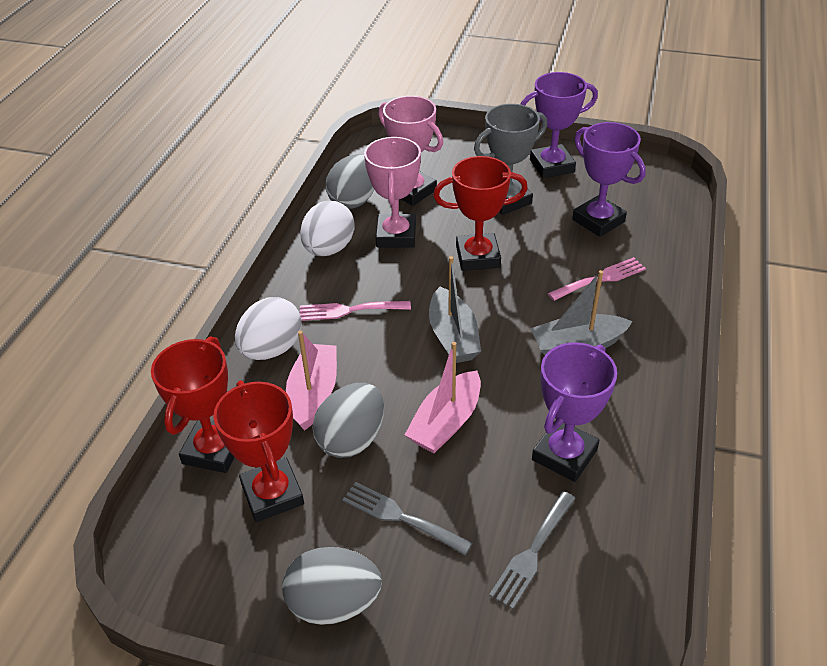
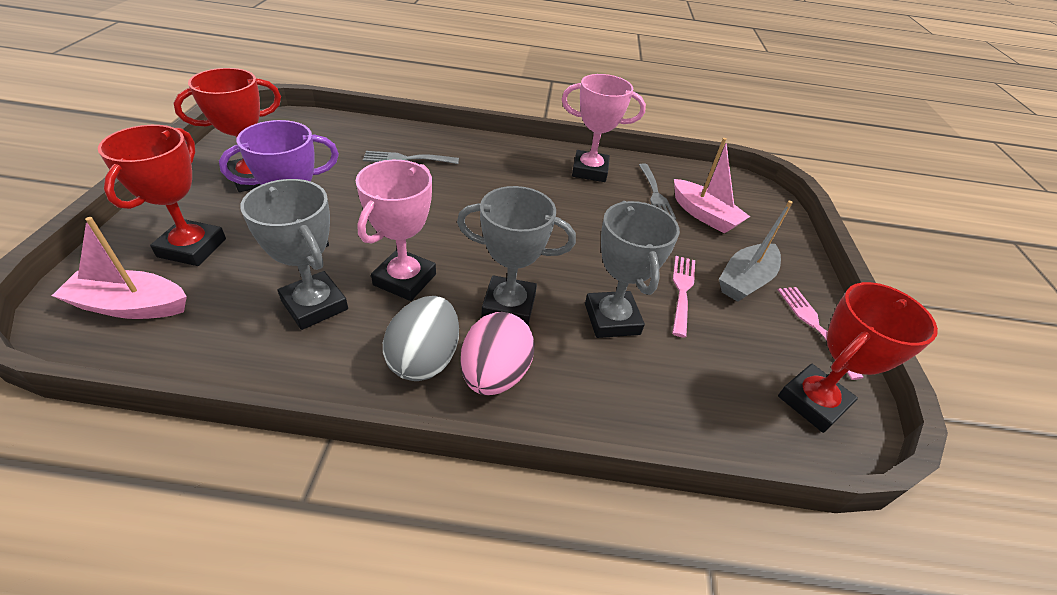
grey boat: 2 -> 1
grey egg: 3 -> 1
grey trophy: 1 -> 3
pink egg: 0 -> 1
purple trophy: 3 -> 1
white egg: 2 -> 0

